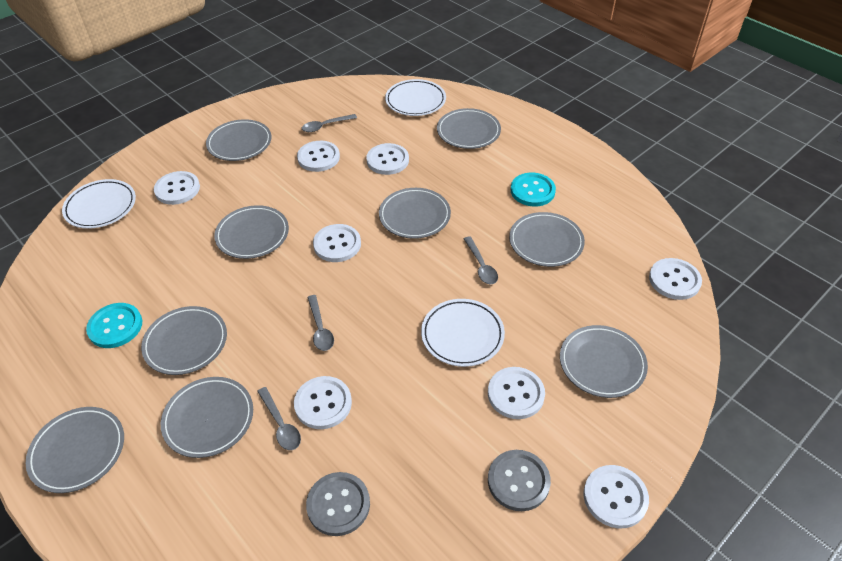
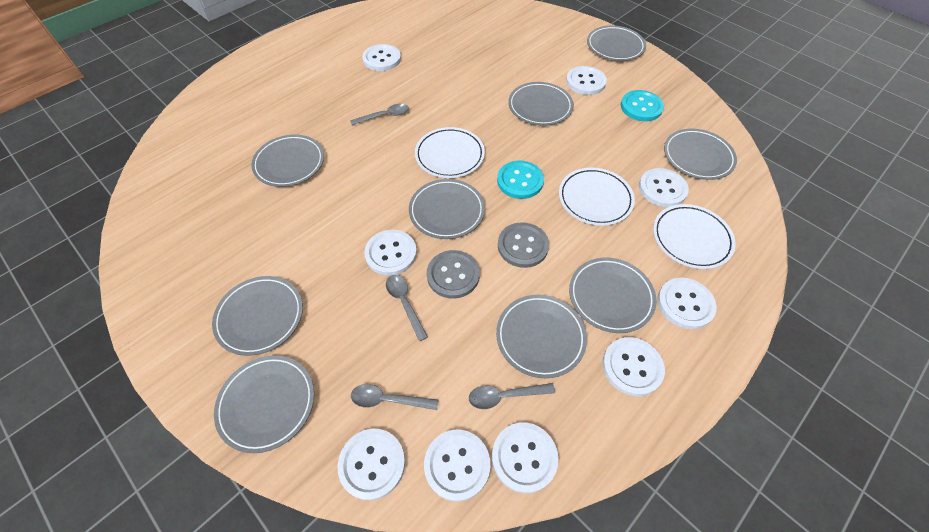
white button: 8 -> 9

